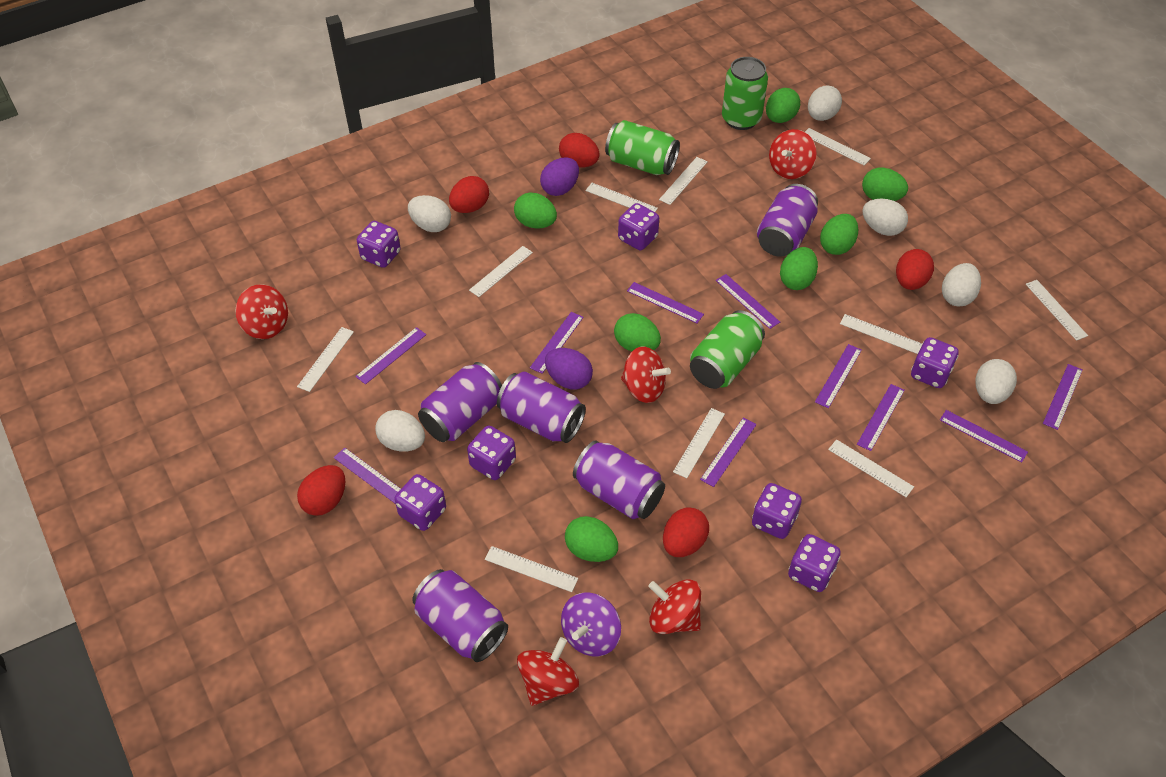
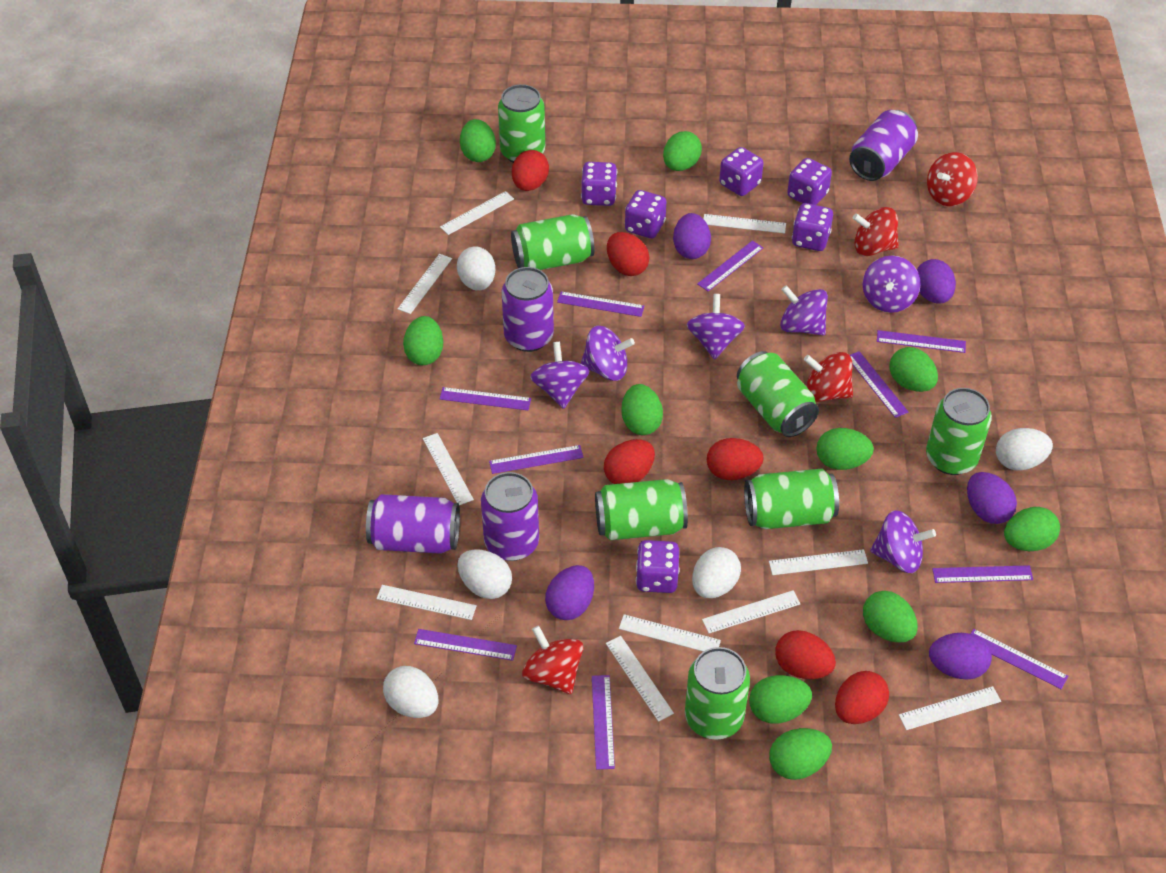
green can: 3 -> 7
green egg: 7 -> 10
purple can: 5 -> 4
purple dice: 7 -> 6
purple egg: 2 -> 5
purple spinning top: 1 -> 6
red egg: 5 -> 6
red spinning top: 5 -> 4
white egg: 6 -> 5

